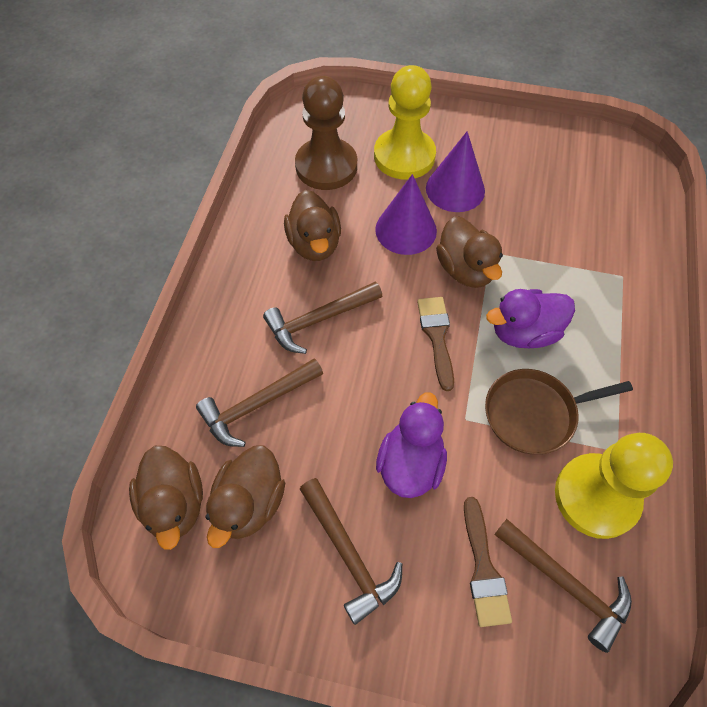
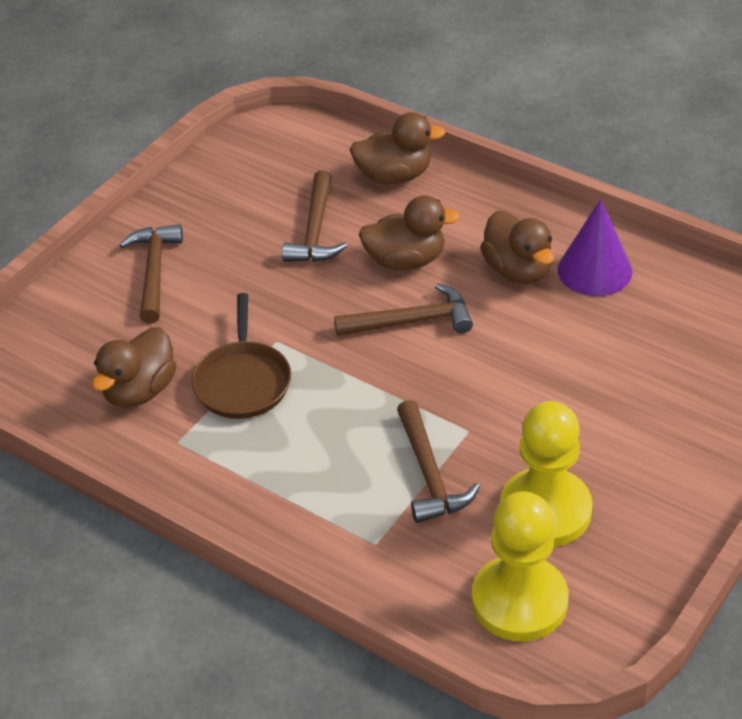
brown brush: 2 -> 0
brown pawn: 1 -> 0
purple cone: 2 -> 1
purple duck: 2 -> 0

